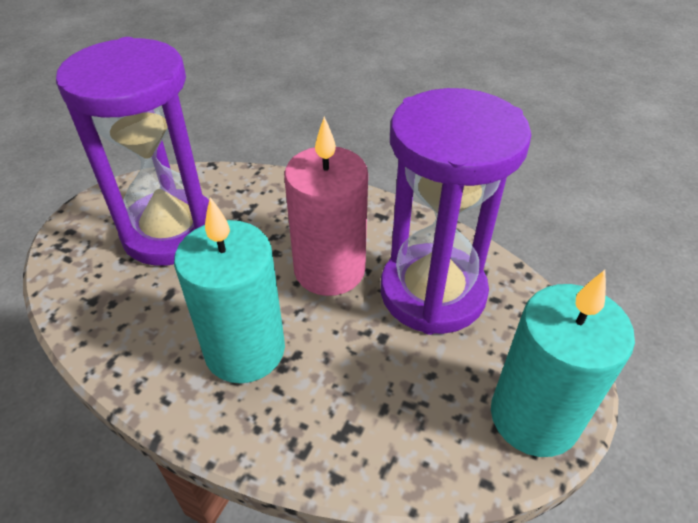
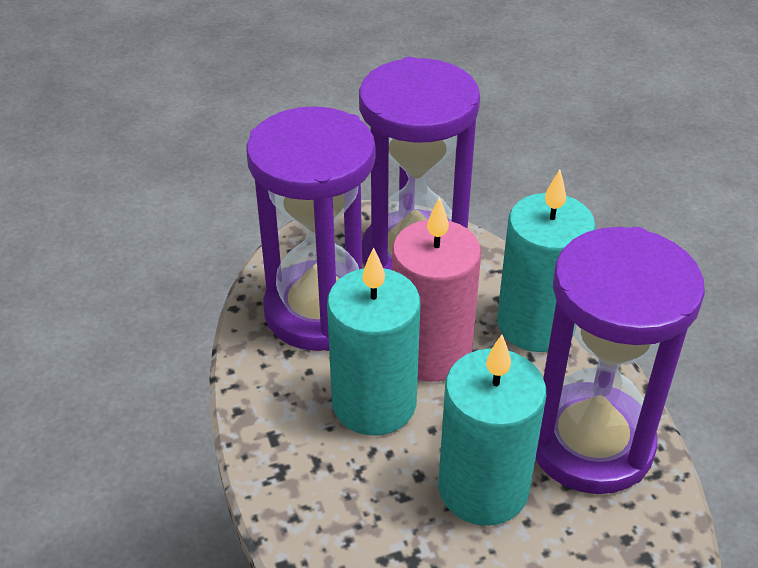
purple hourglass: 2 -> 3
turquoise candle: 2 -> 3

